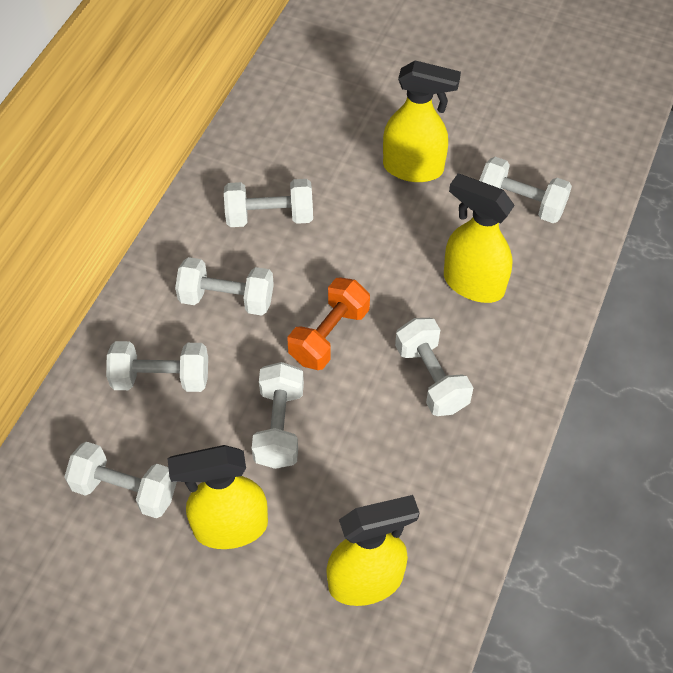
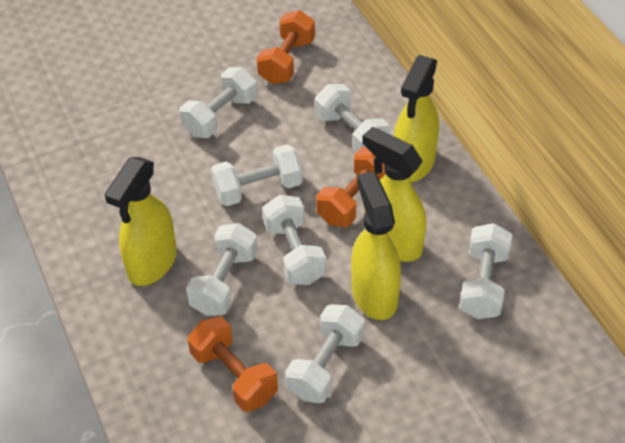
orange dumbbell: 1 -> 3

